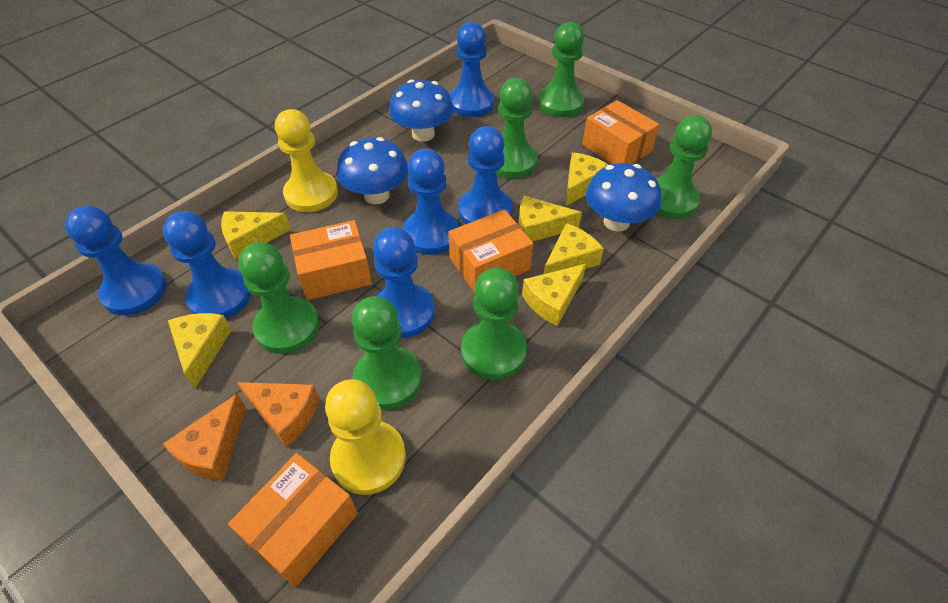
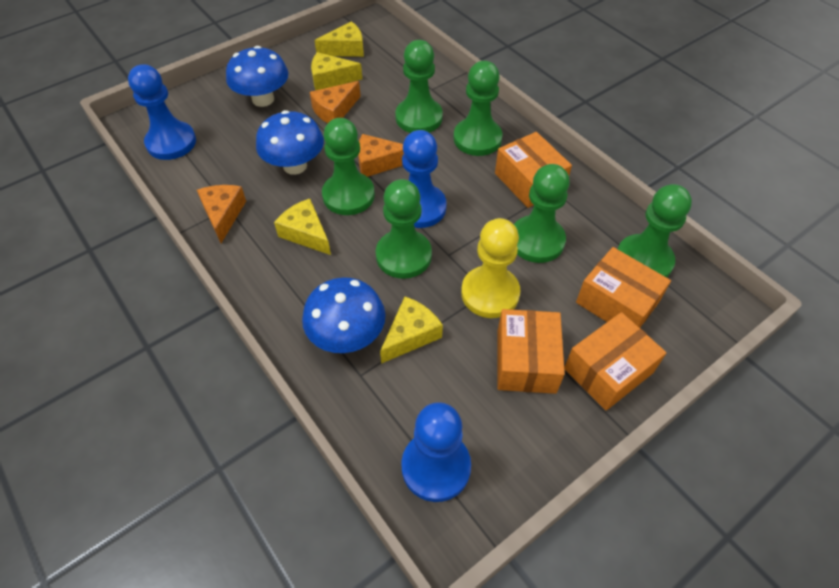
blue pawn: 6 -> 3
orange cheese: 2 -> 3
yellow cheese: 6 -> 4
yellow pawn: 2 -> 1

